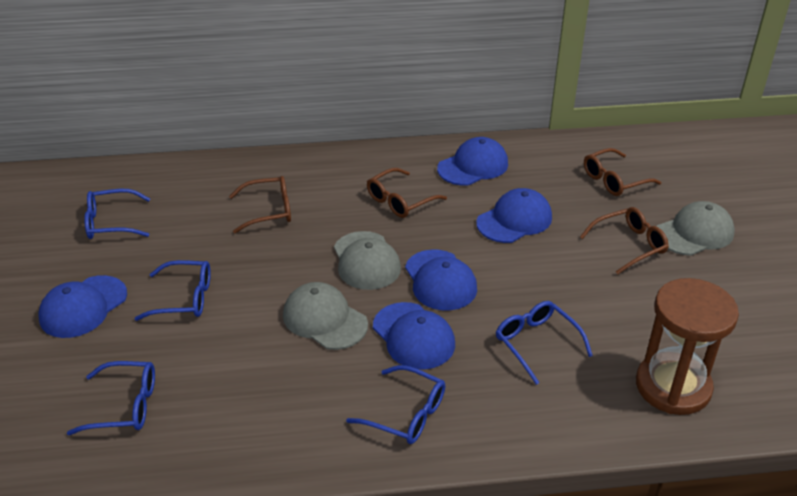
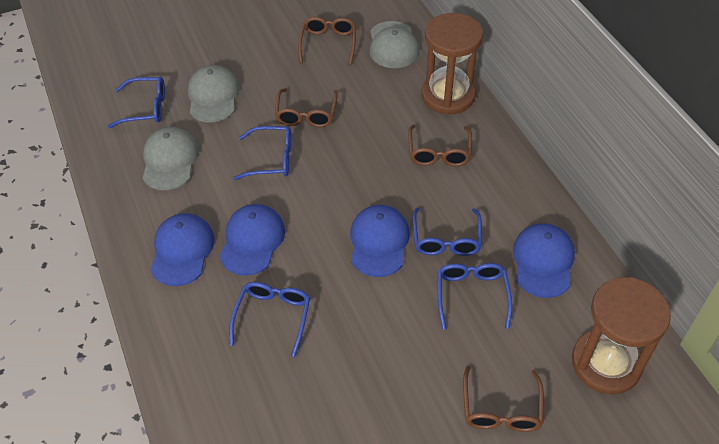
blue cap: 5 -> 4
brown hourglass: 1 -> 2

